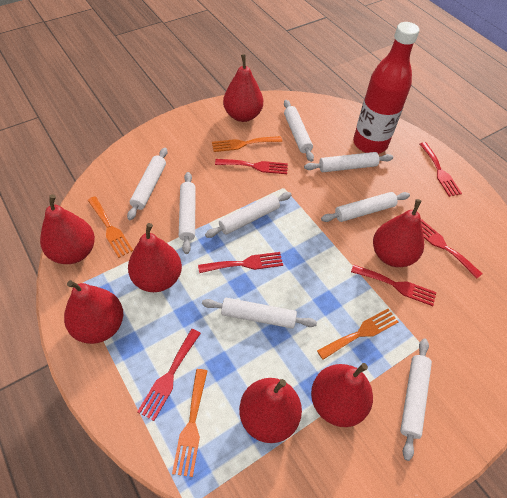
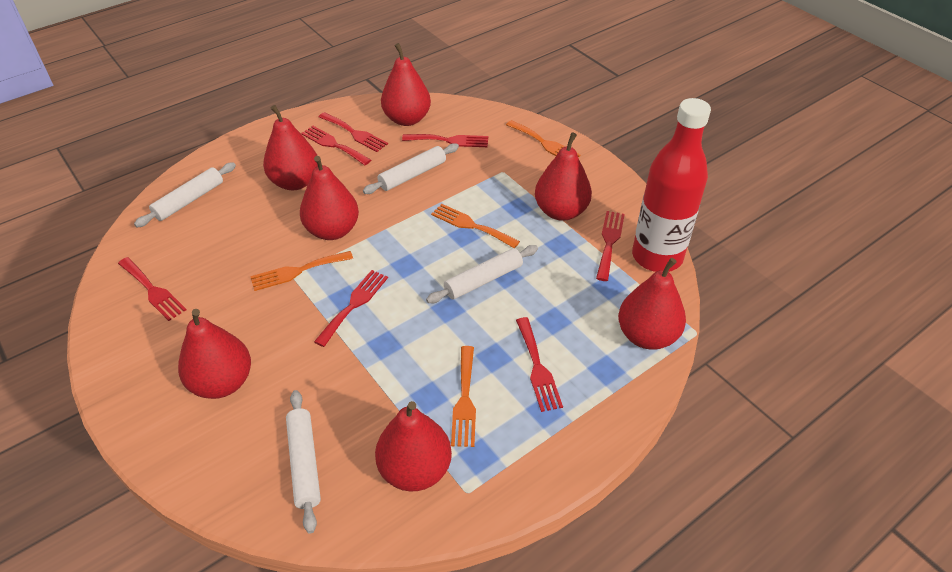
red fork: 6 -> 7
white rolling pin: 8 -> 4

